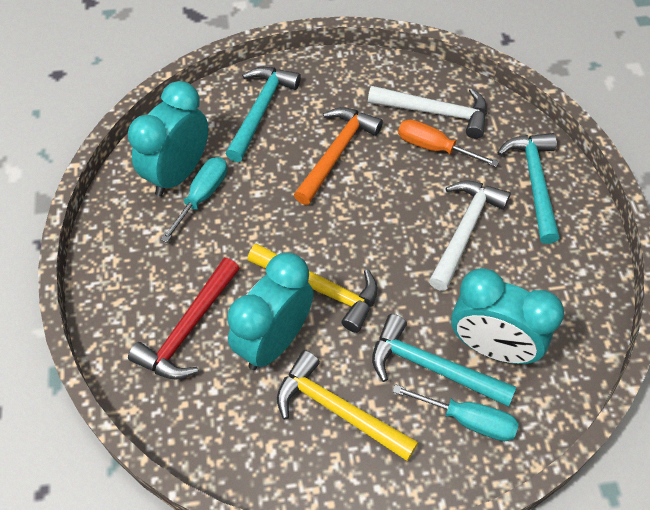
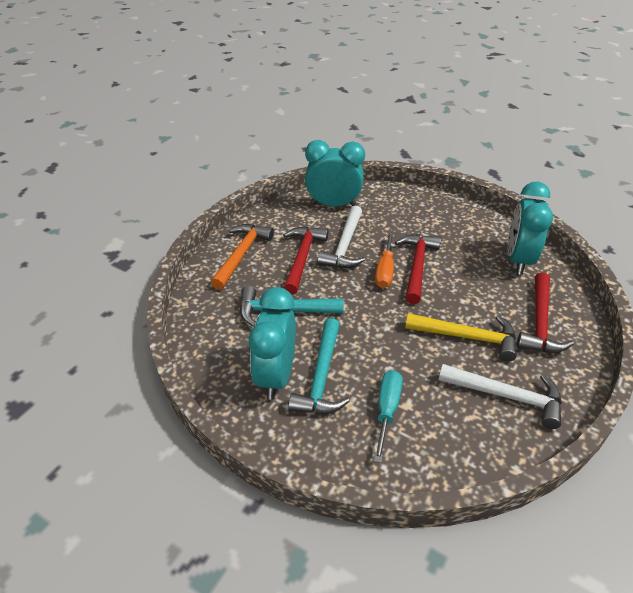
red hammer: 1 -> 3
turquoise hammer: 3 -> 2
turquoise screwdriver: 2 -> 1
yellow hammer: 2 -> 1

